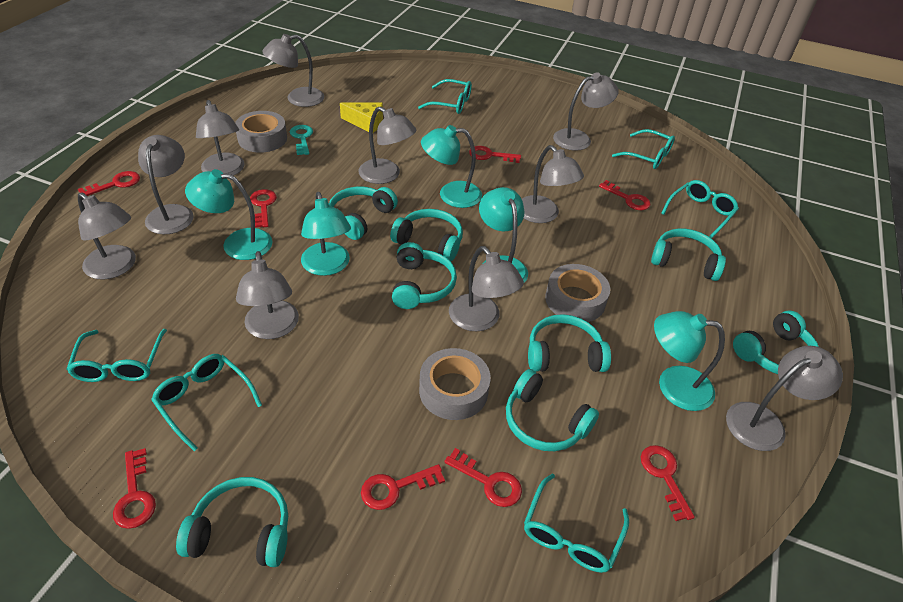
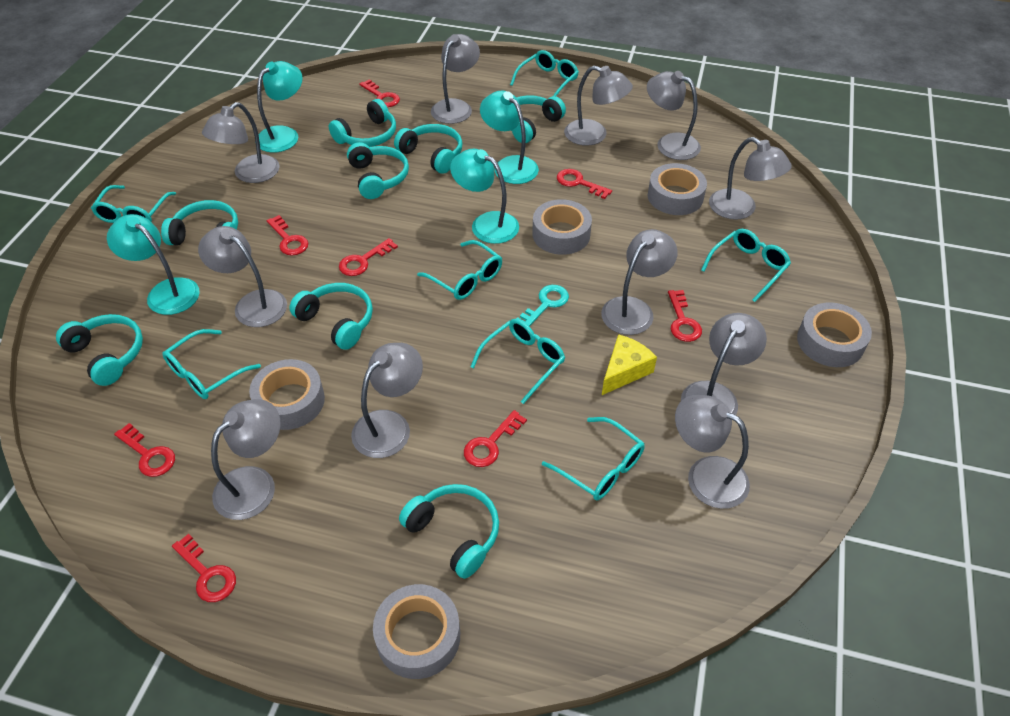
grey lamp: 10 -> 11
grey tape: 3 -> 5
turquoise glasses: 6 -> 7
turquoise lamp: 5 -> 4

